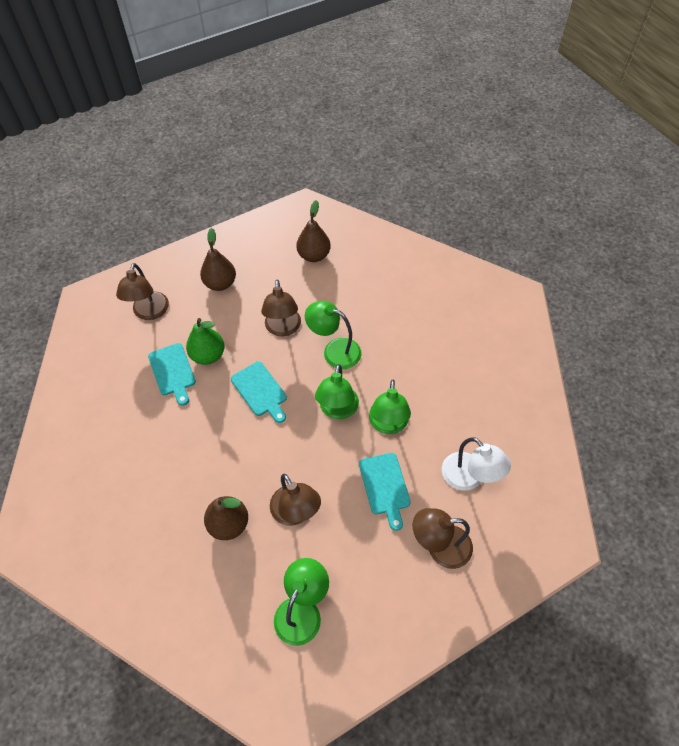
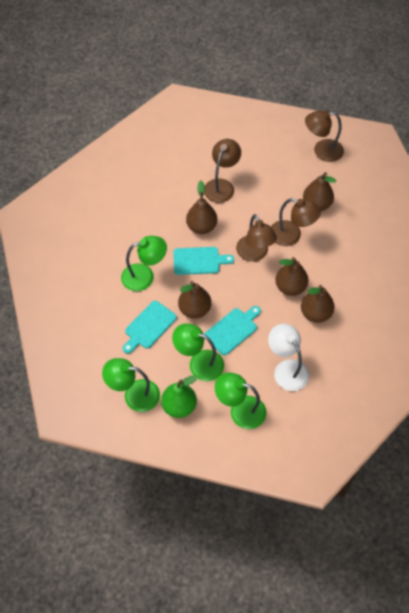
brown pear: 3 -> 5

